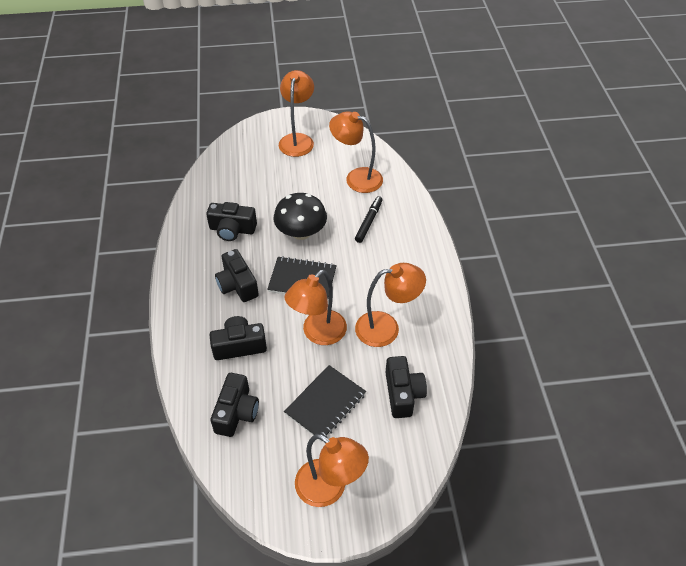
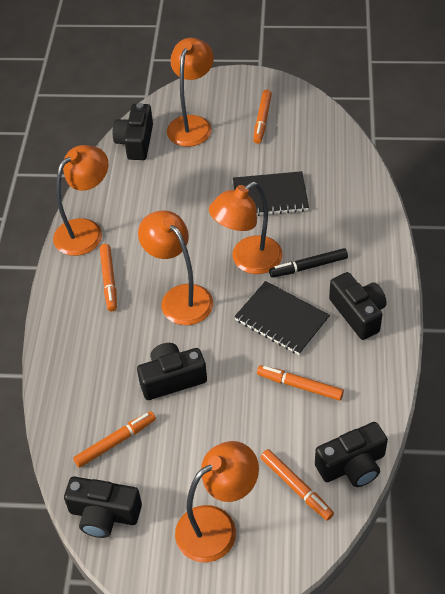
black mushroom: 1 -> 0
orange marker: 0 -> 5

